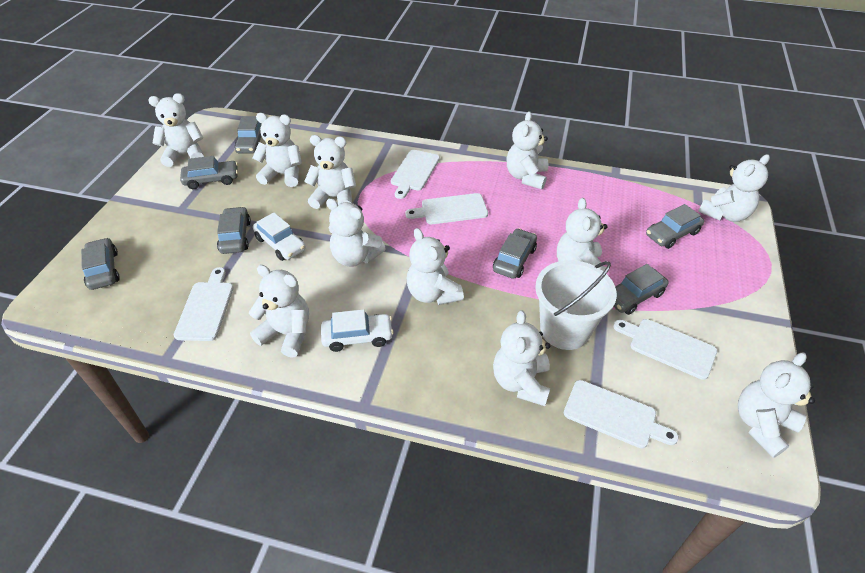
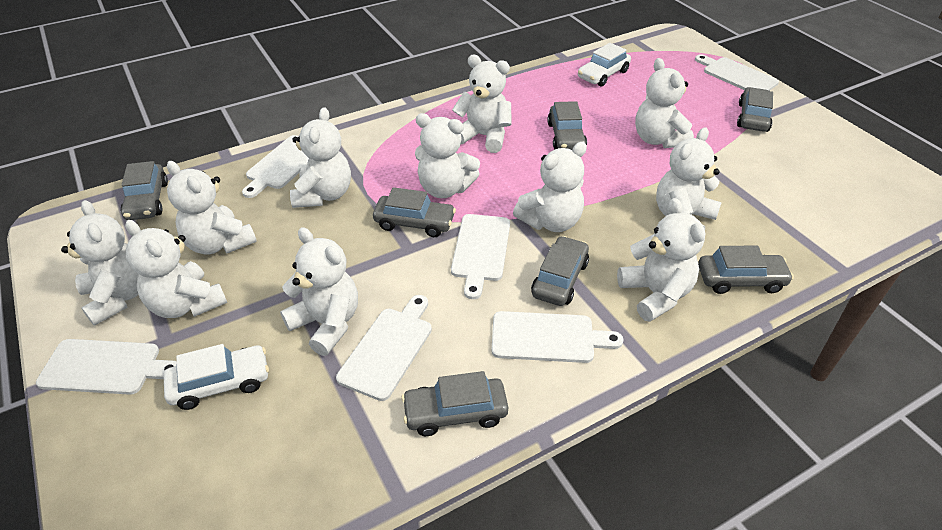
white bucket: 1 -> 0
white cutting board: 5 -> 6

